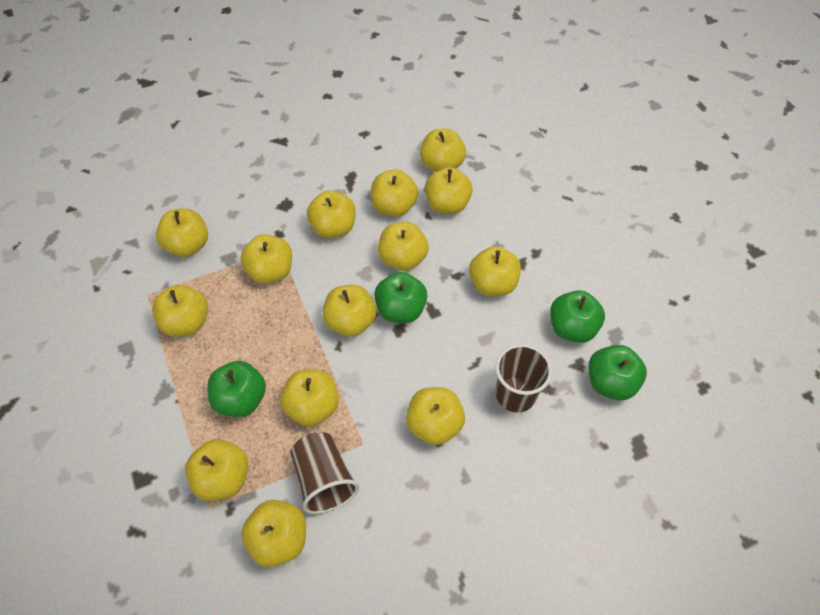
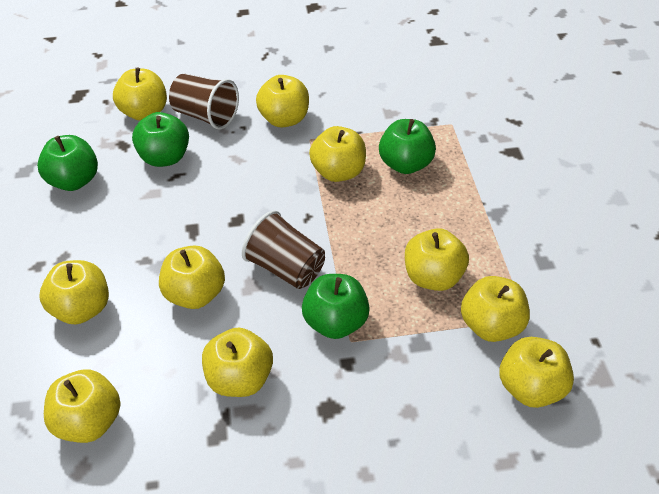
yellow apple: 14 -> 10

